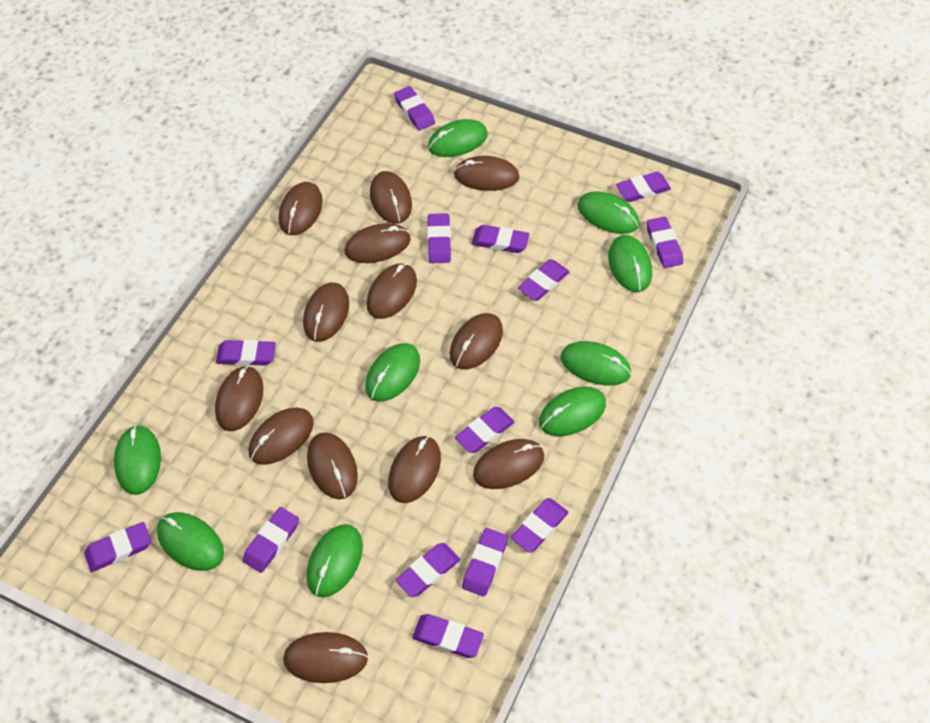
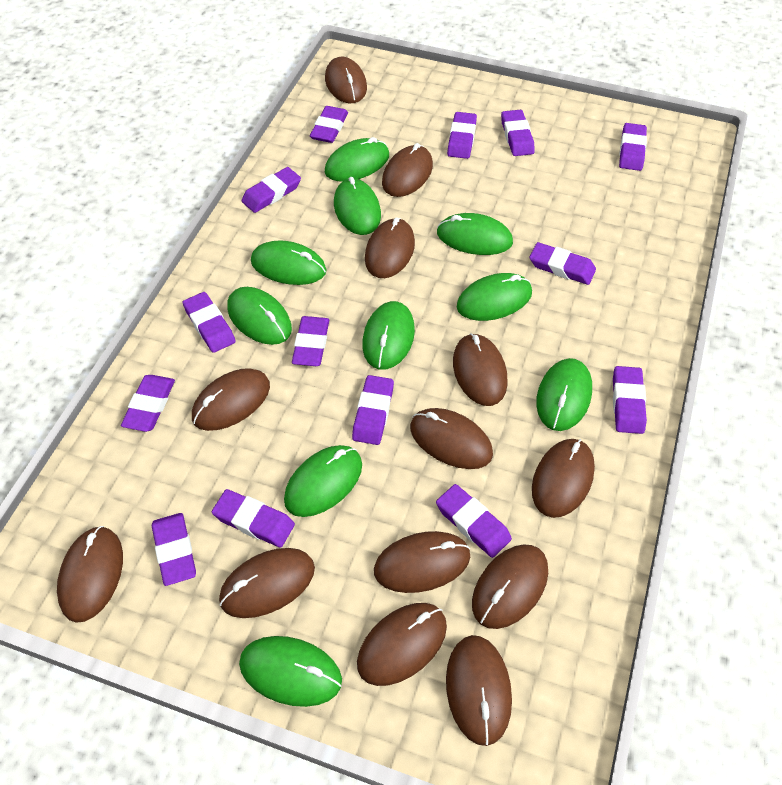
green mouse: 9 -> 10

